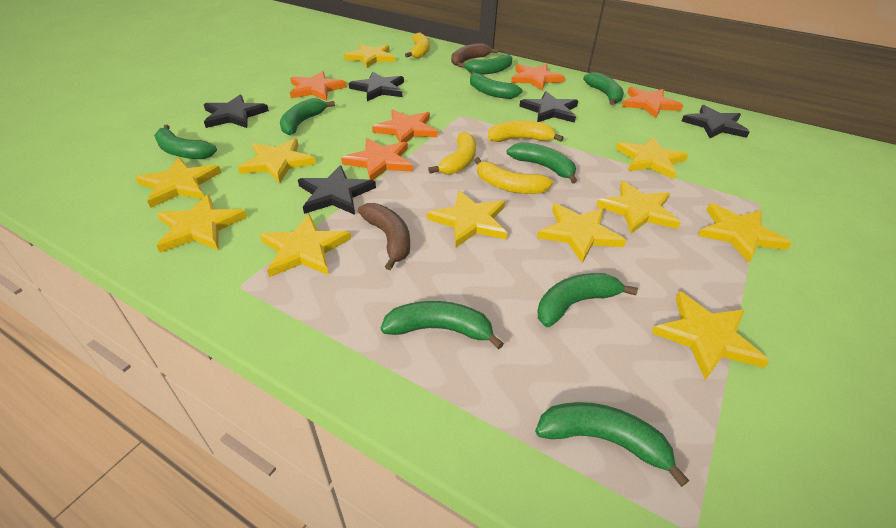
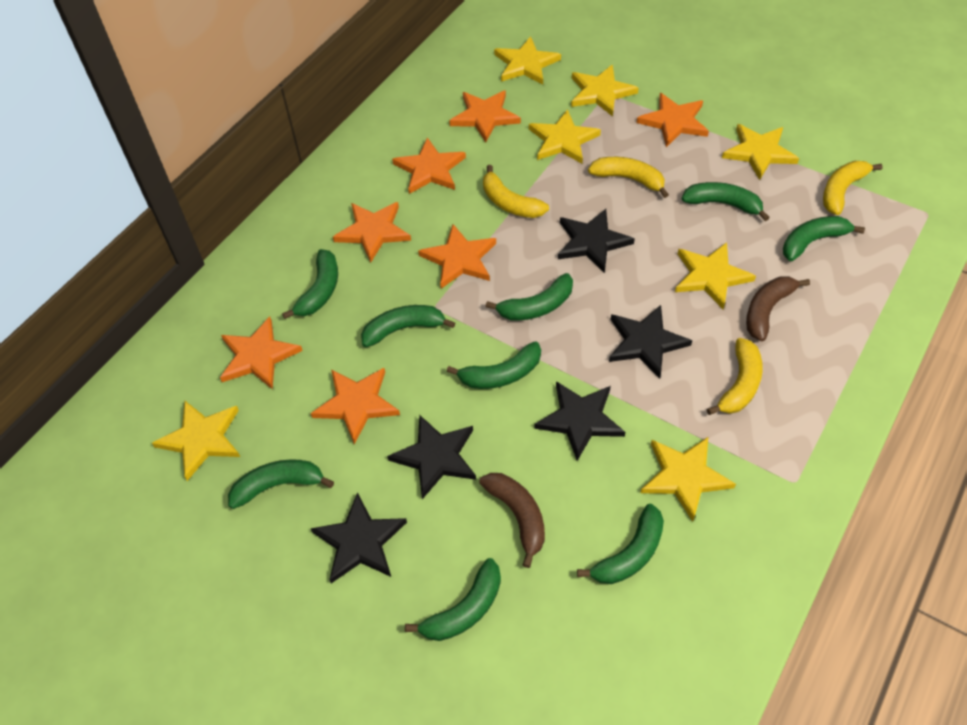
orange star: 5 -> 7
yellow star: 11 -> 7

